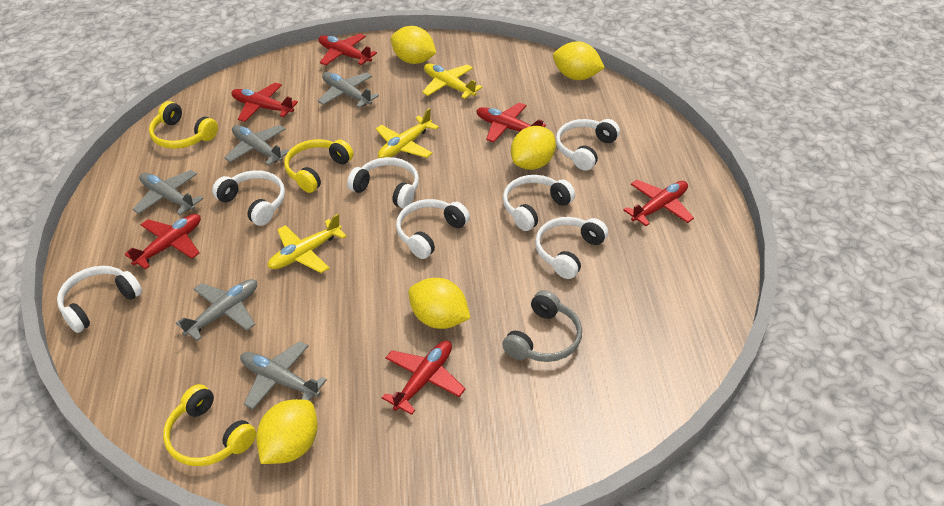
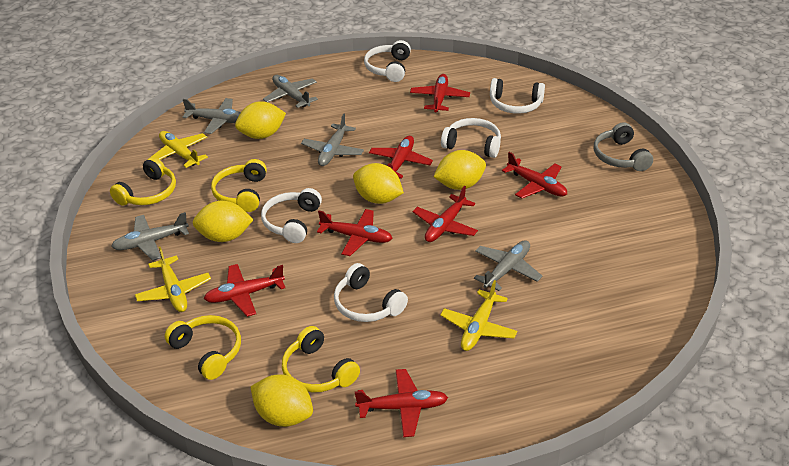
red plane: 6 -> 7
white headphones: 7 -> 5
yellow headphones: 3 -> 4

